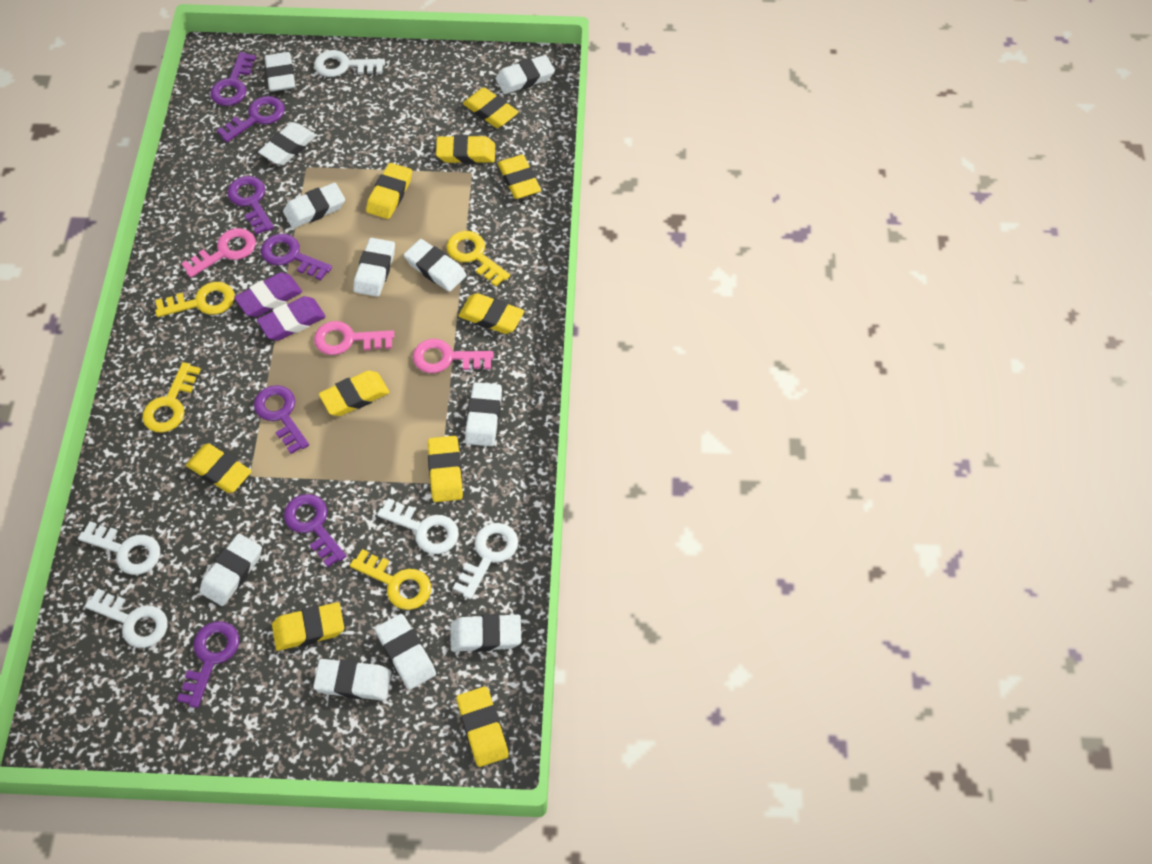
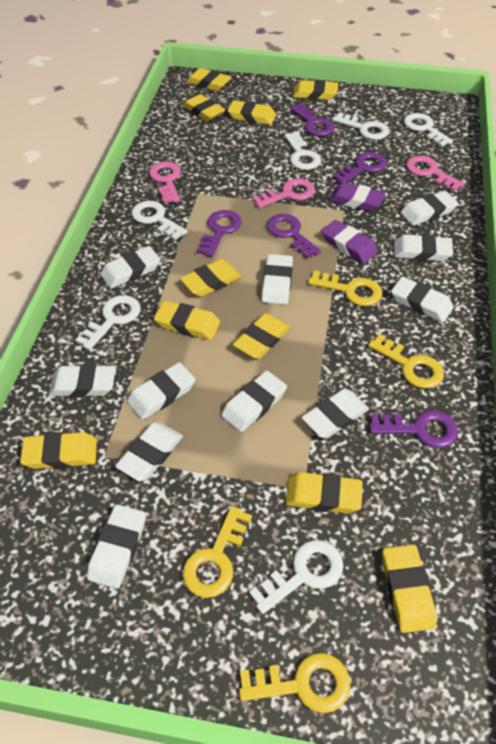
purple key: 7 -> 5
white key: 5 -> 6

